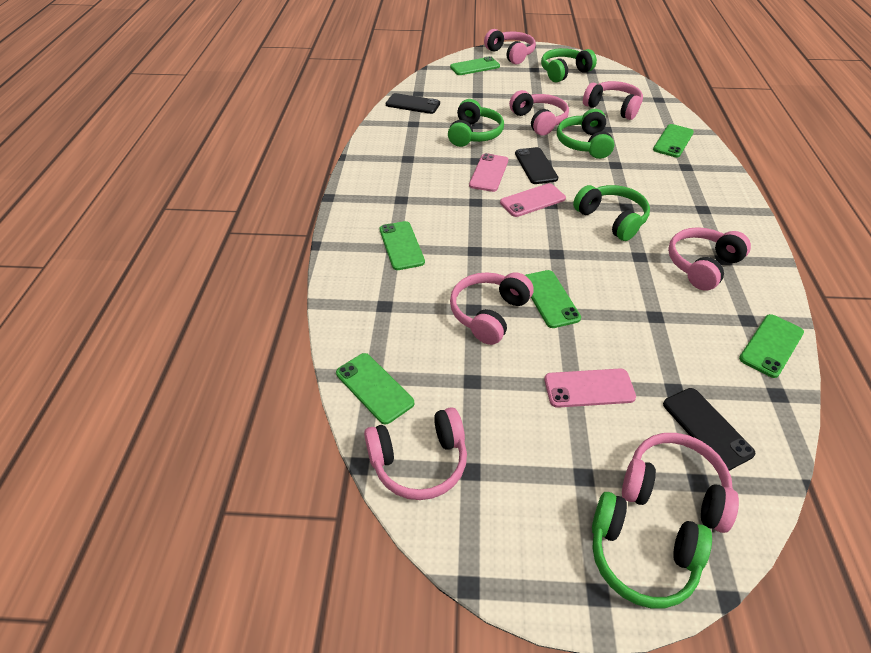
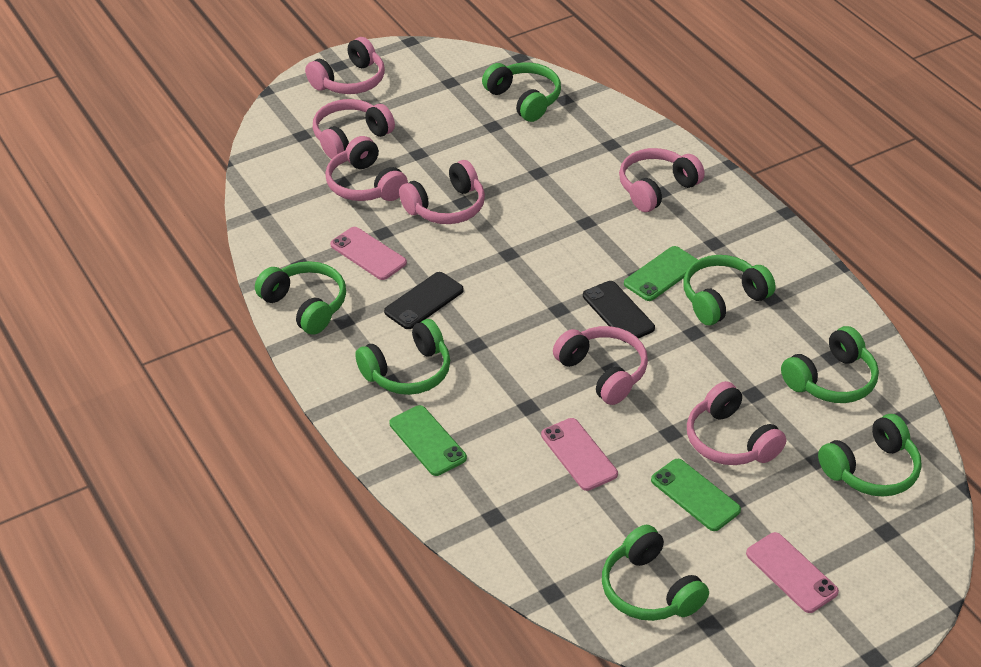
black phone: 3 -> 2
green headphones: 5 -> 7
green phone: 6 -> 3

